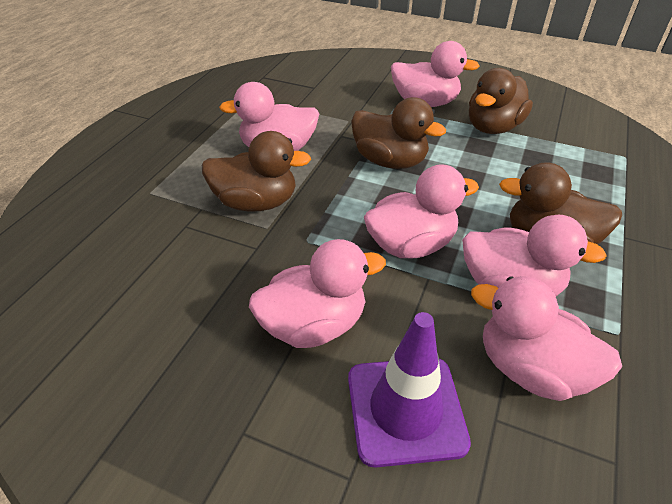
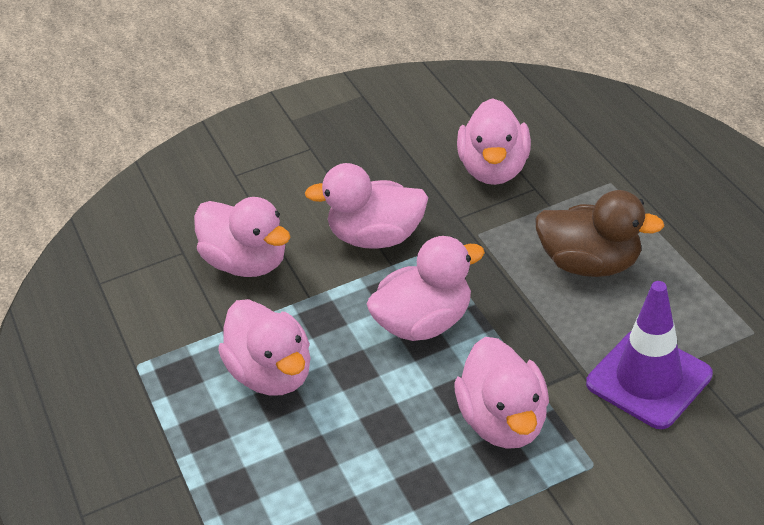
brown duck: 4 -> 1

